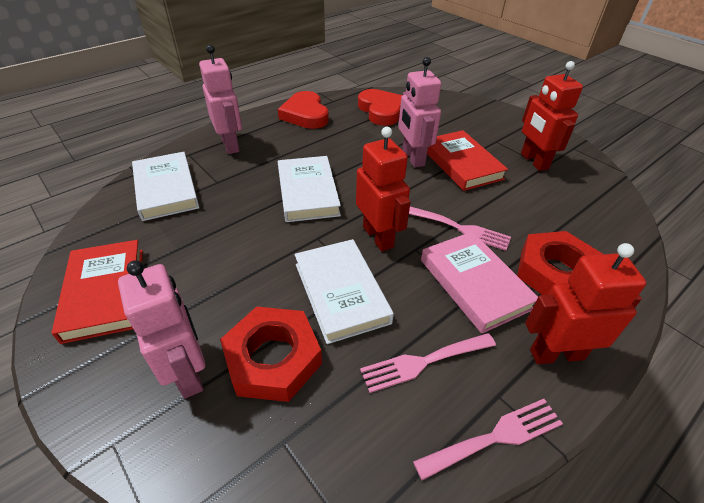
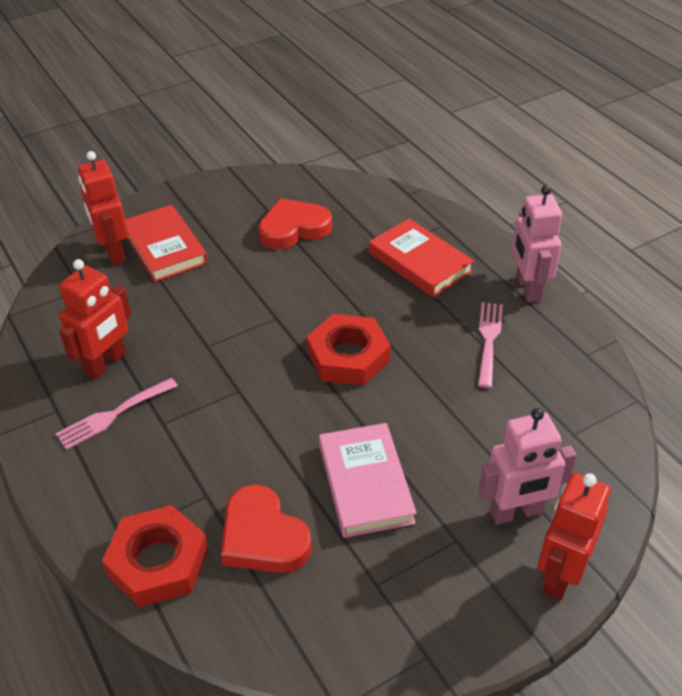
pink fork: 3 -> 2
pink robot: 3 -> 2
white book: 3 -> 0

